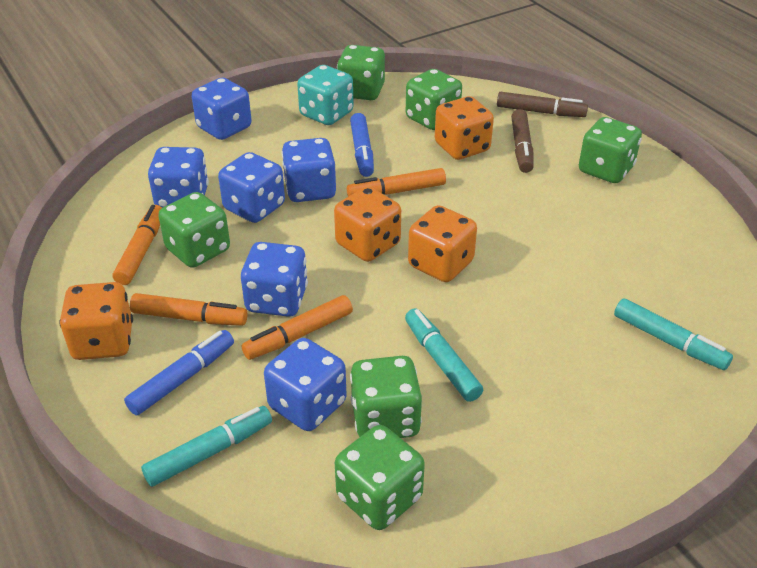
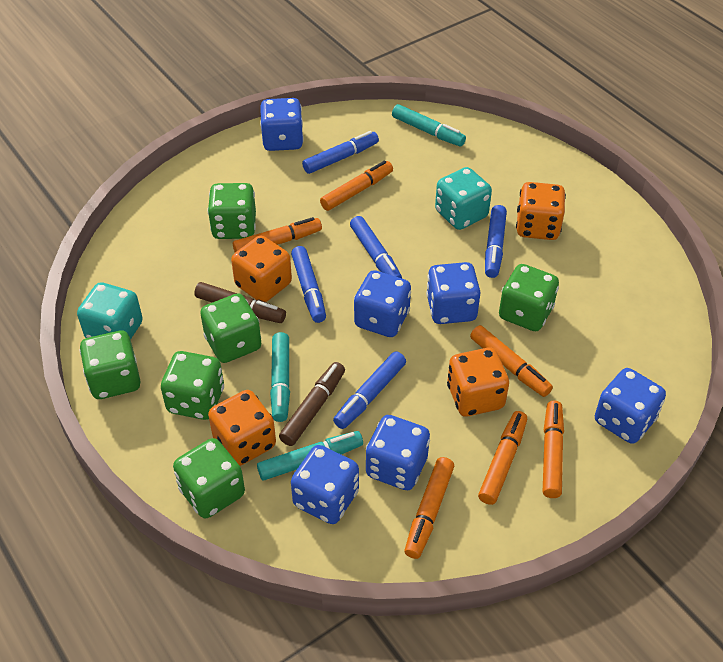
blue marker: 2 -> 5
orange marker: 4 -> 6
turquoise dice: 1 -> 2

